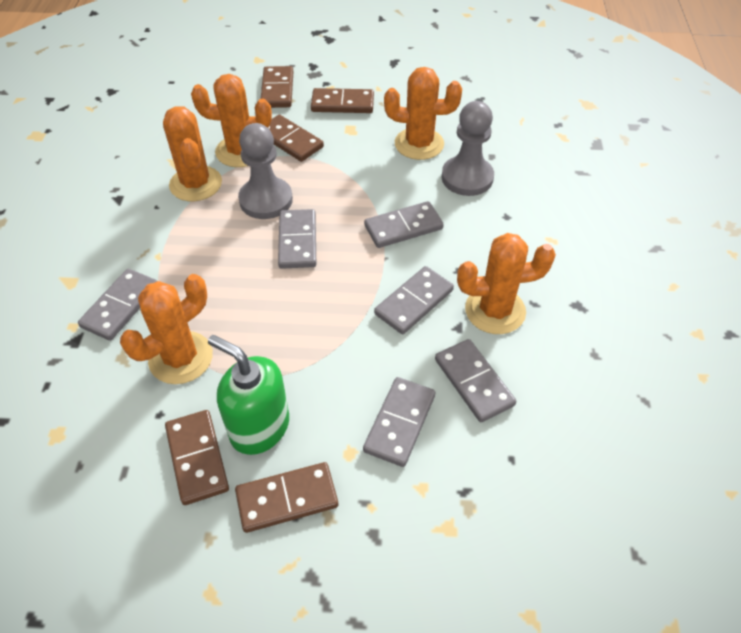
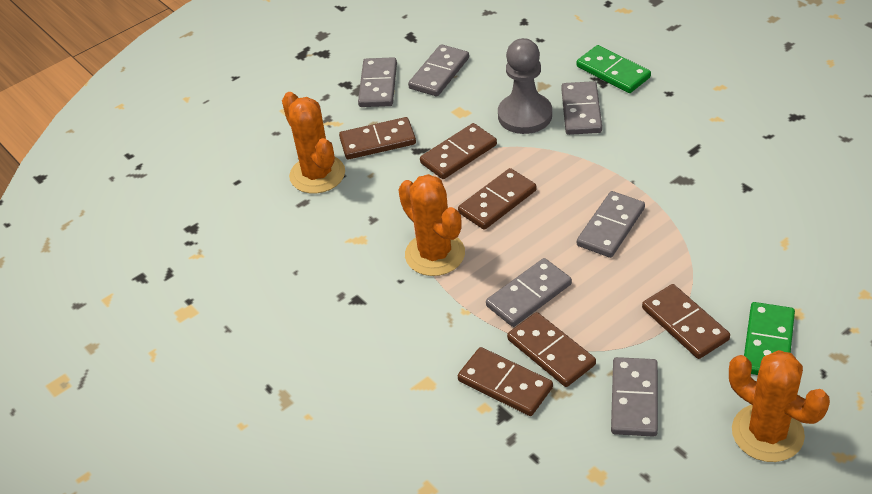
brown domino: 5 -> 6
green domino: 0 -> 2
green soap dispenser: 1 -> 0
grey pawn: 2 -> 1
orange cactus: 5 -> 3

